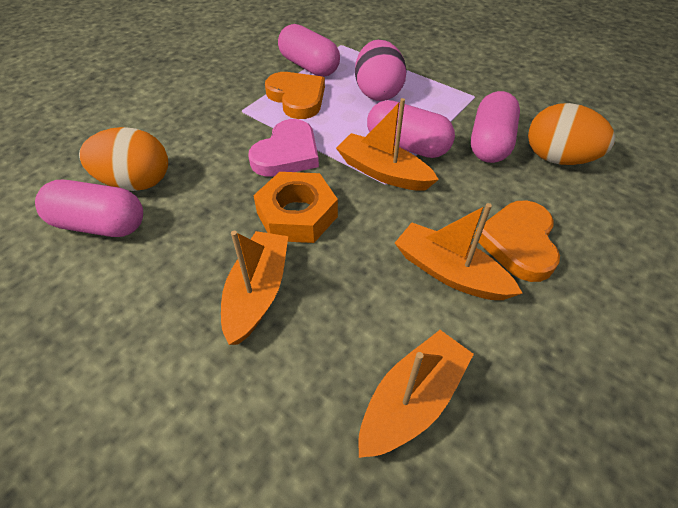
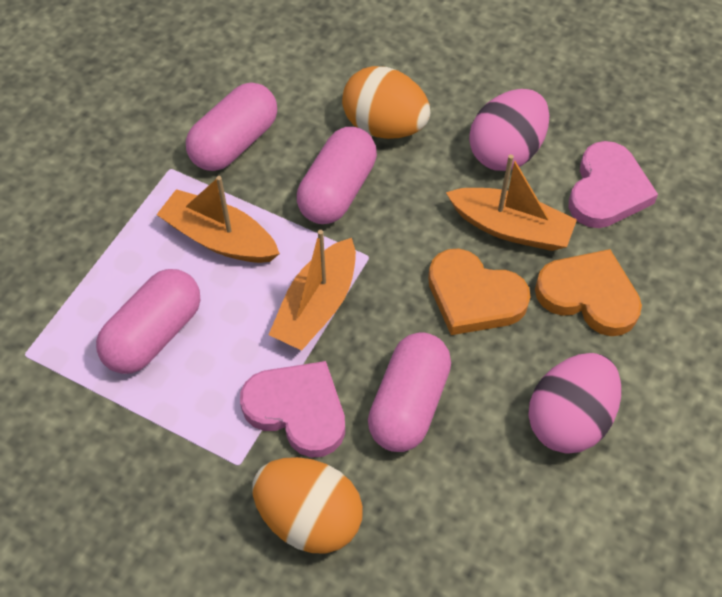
orange boat: 4 -> 3
orange nut: 1 -> 0
pink egg: 1 -> 2
pink heart: 1 -> 2

